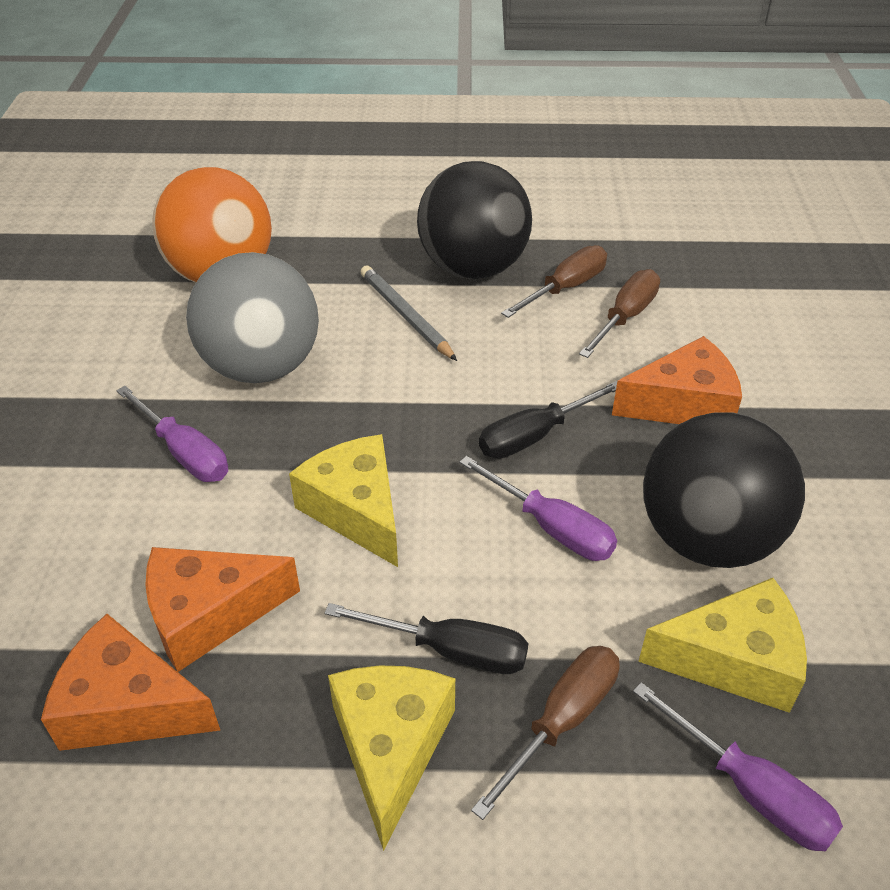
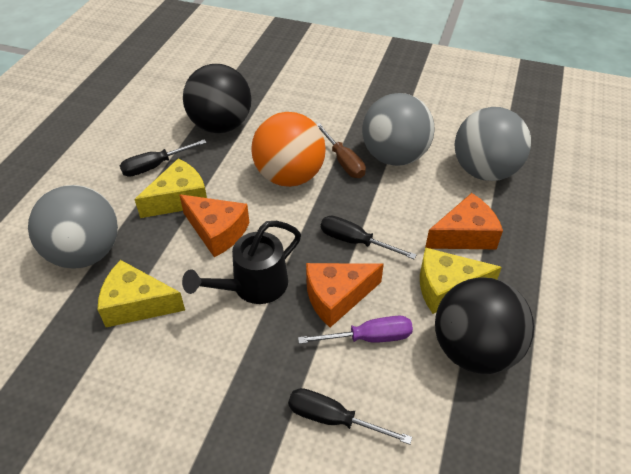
black screwdriver: 2 -> 3
black watering can: 0 -> 1
brown screwdriver: 3 -> 1
grey ball: 1 -> 3
grey pencil: 1 -> 0
purple screwdriver: 3 -> 1

